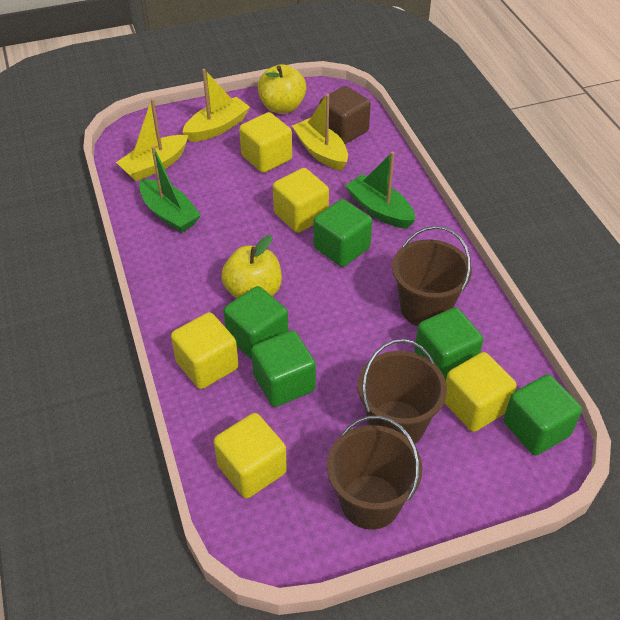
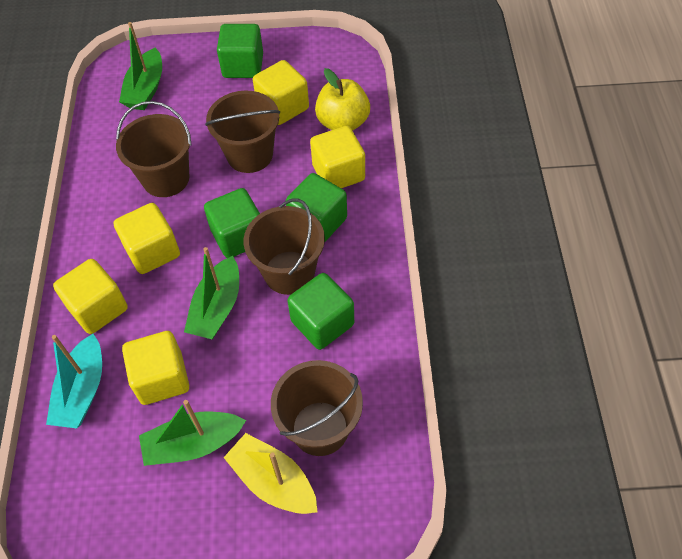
brown bucket: 3 -> 4
brown cube: 1 -> 0
green boat: 2 -> 3
green cube: 5 -> 4
turquoise boat: 0 -> 1
yellow apple: 2 -> 1
yellow boat: 3 -> 1

